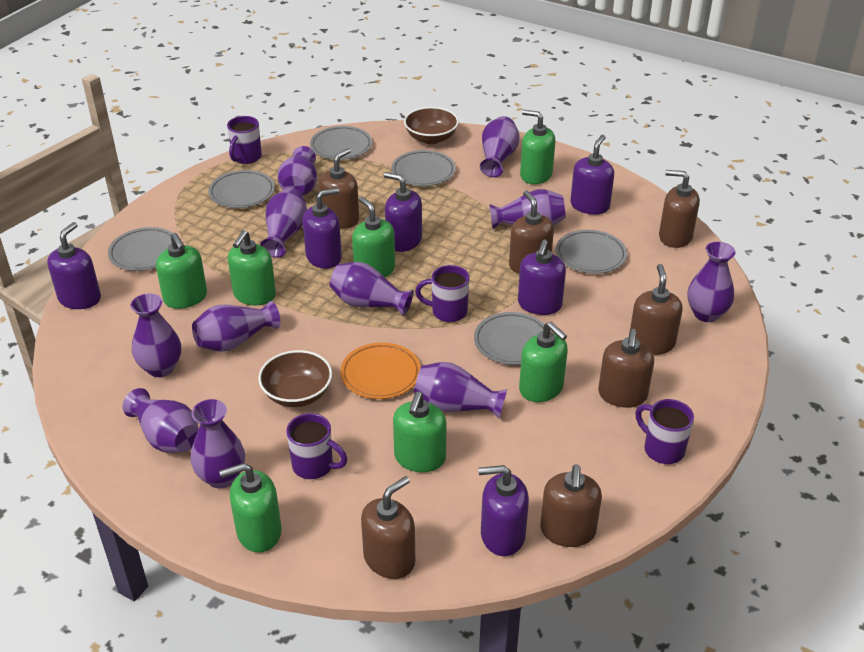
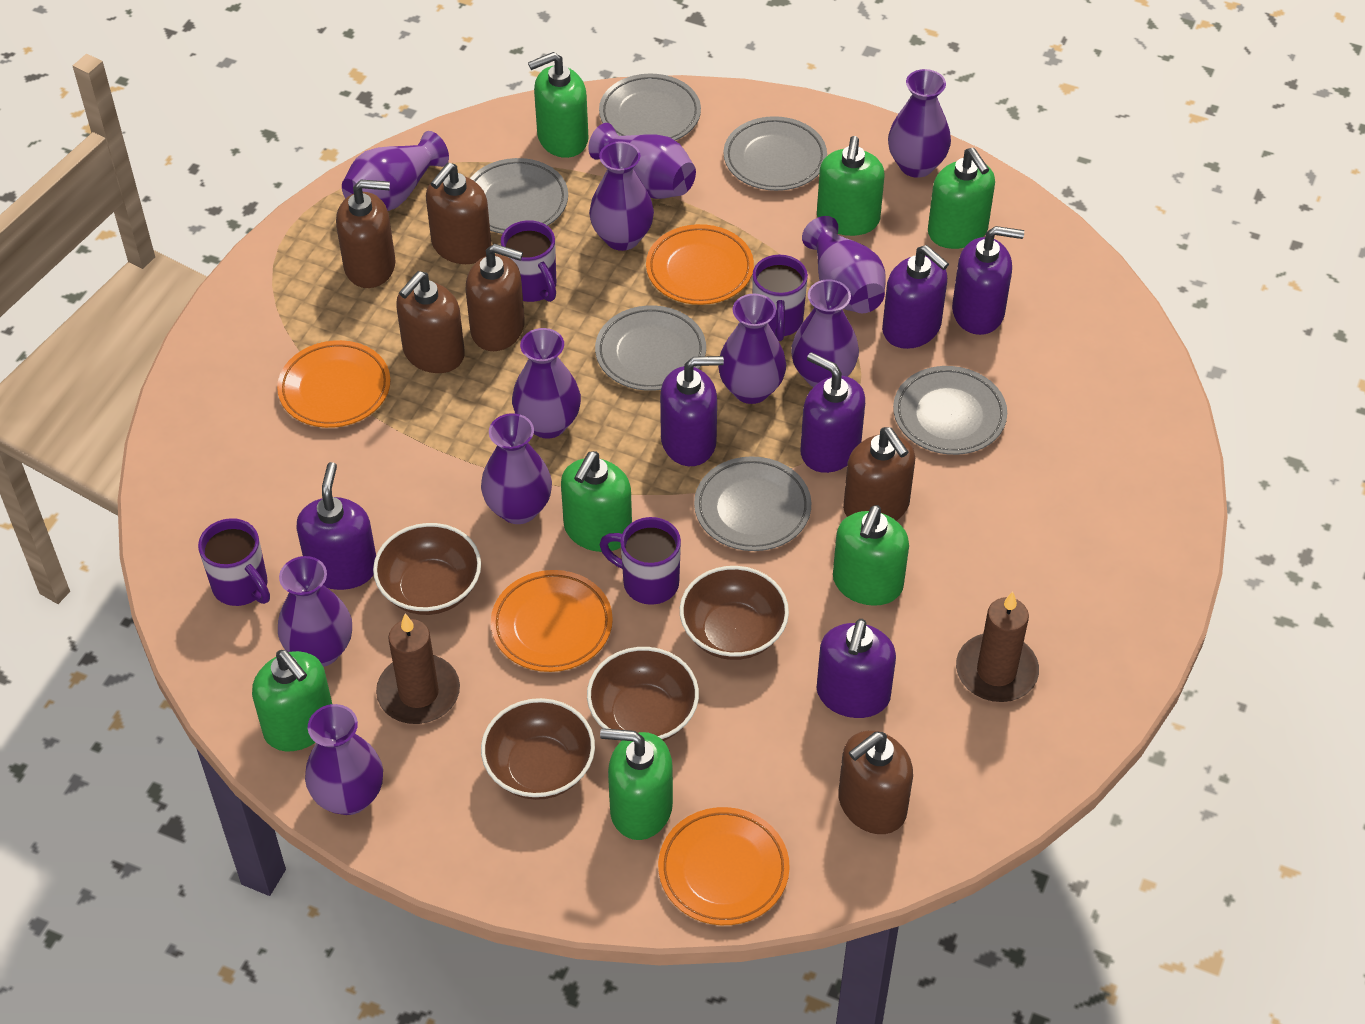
brown bowl: 2 -> 4
brown candle: 0 -> 2
brown soap dispenser: 7 -> 6
orange plate: 1 -> 4

